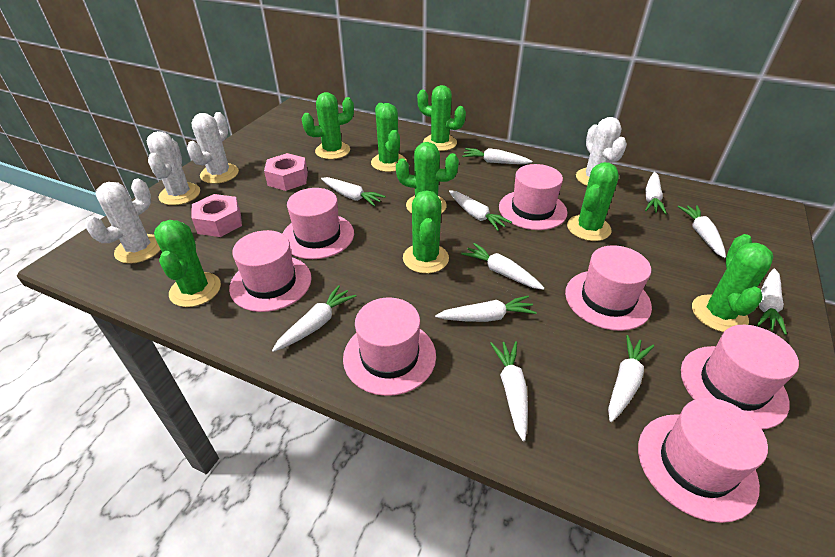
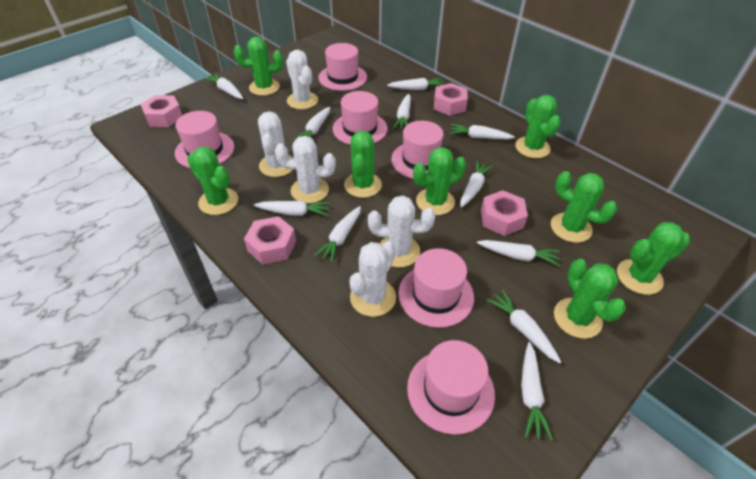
pink hat: 7 -> 6
pink nut: 2 -> 4
white cactus: 4 -> 5

